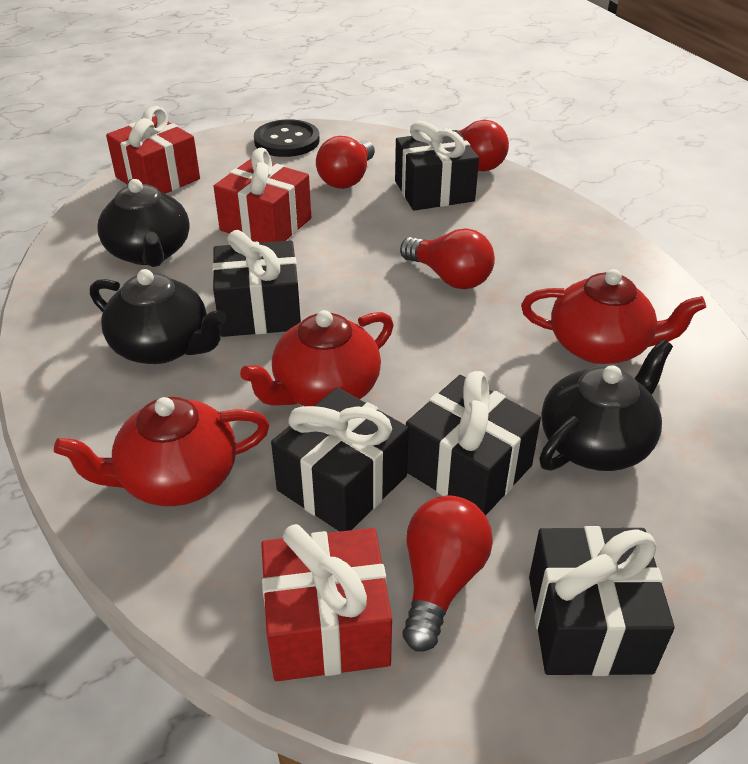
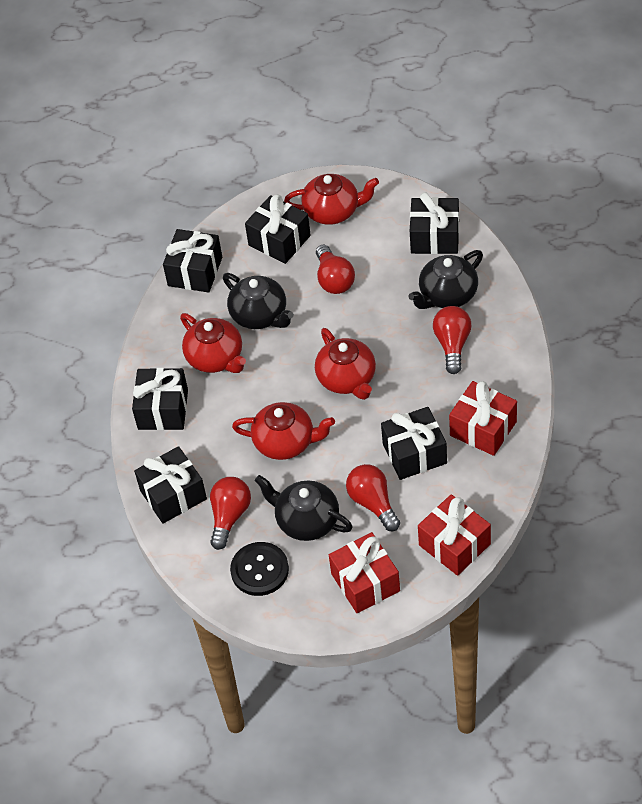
black gift: 5 -> 6
red teapot: 3 -> 4

